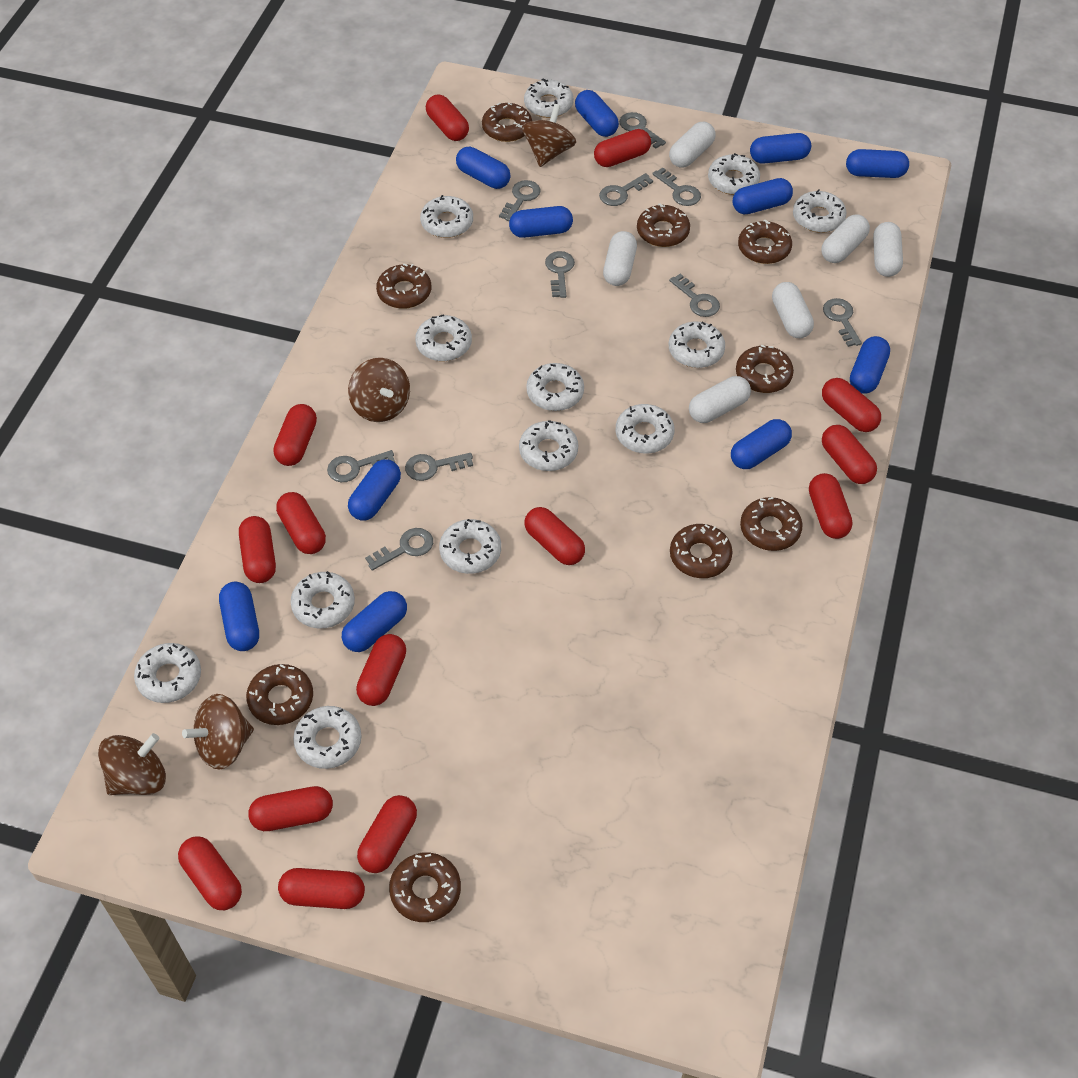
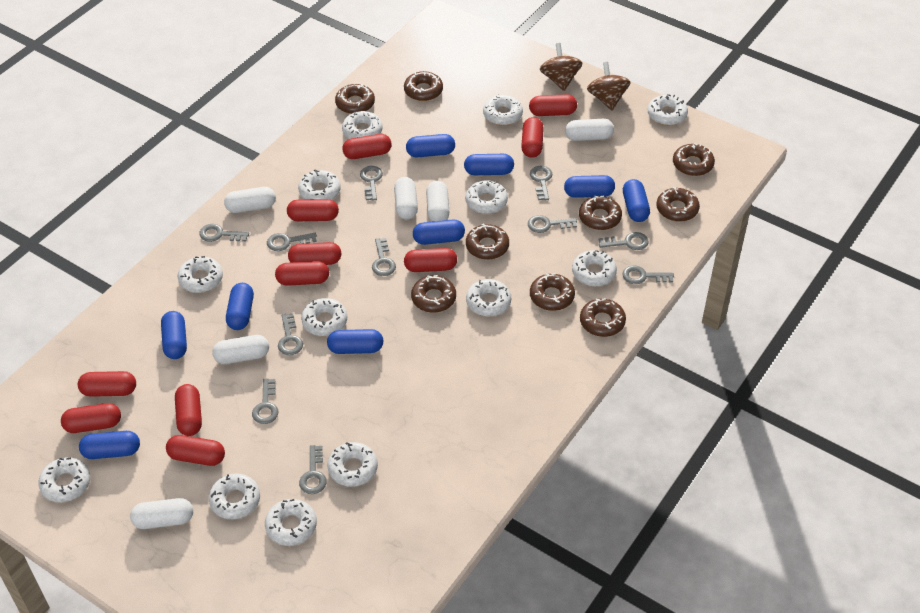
blue capsule: 11 -> 9
brown spinning top: 4 -> 2
grey key: 10 -> 11
red capsule: 14 -> 11

